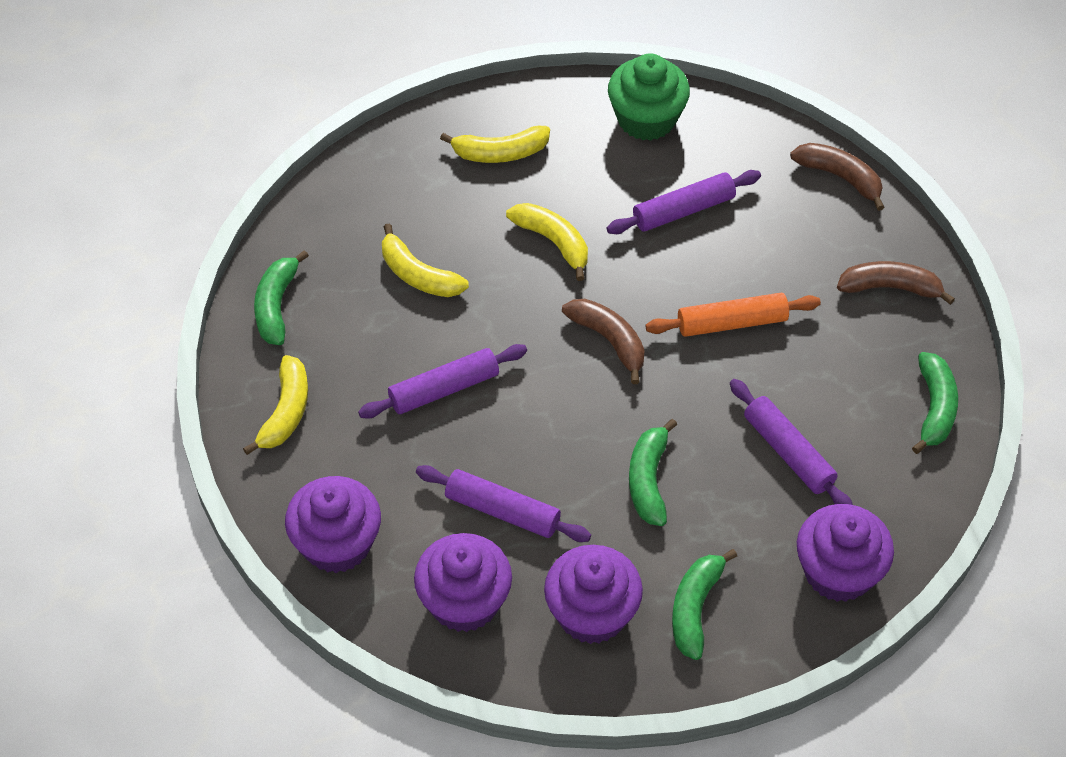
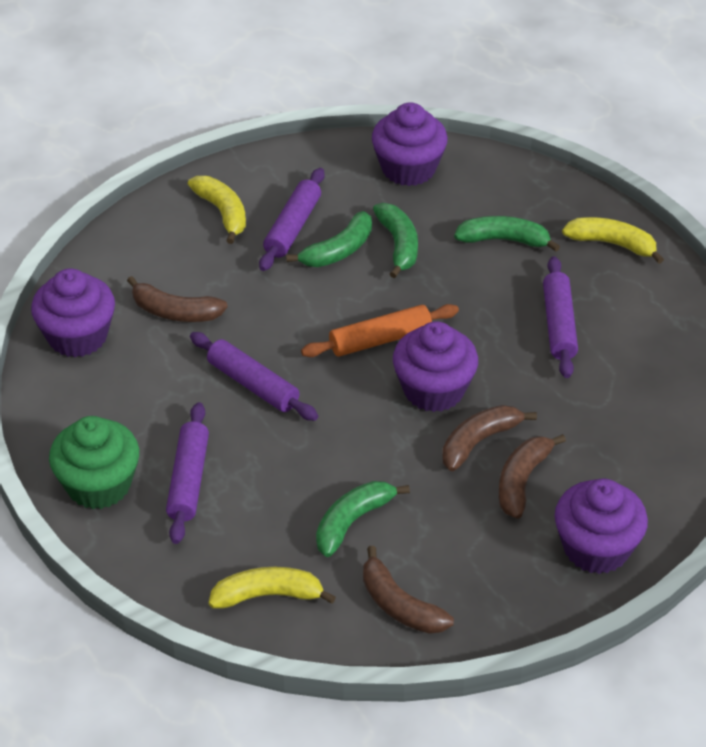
brown banana: 3 -> 4
yellow banana: 4 -> 3

